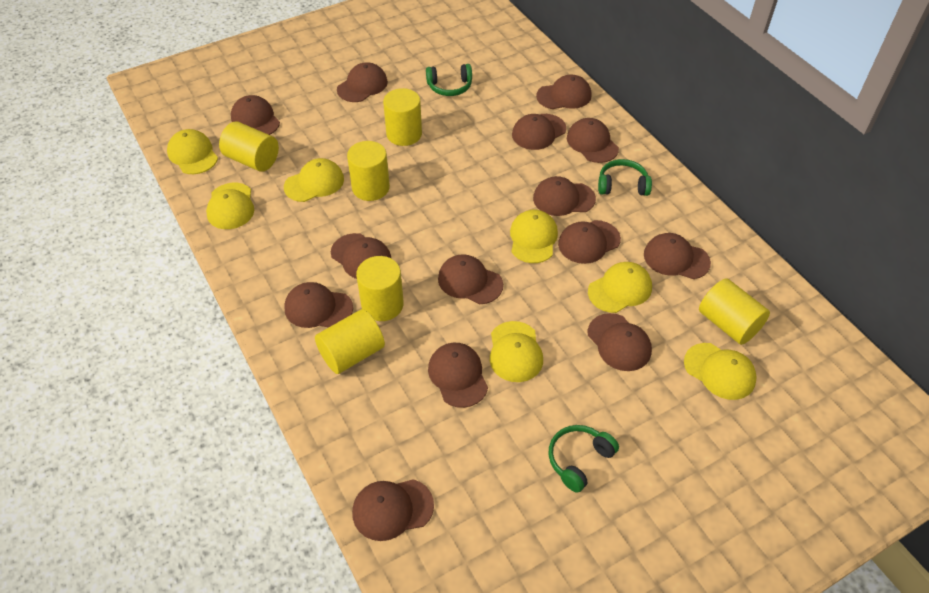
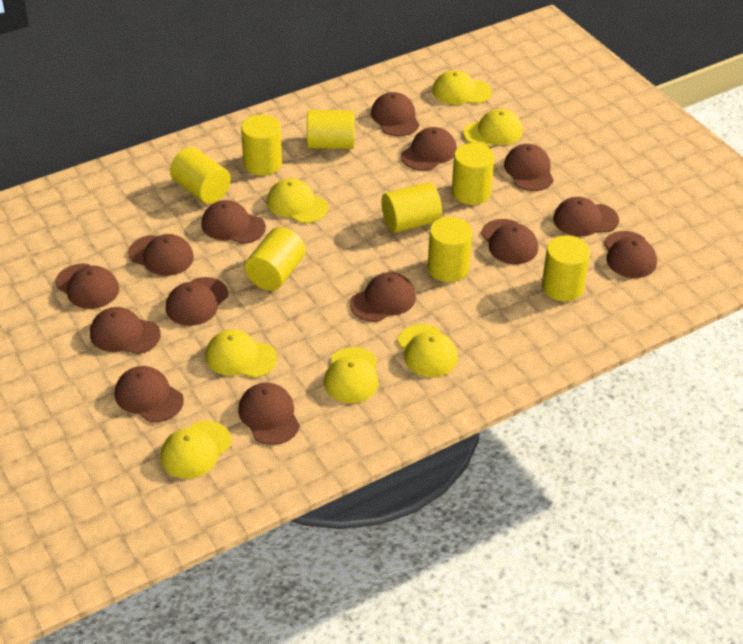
green headphones: 3 -> 0
yellow cylinder: 6 -> 8

